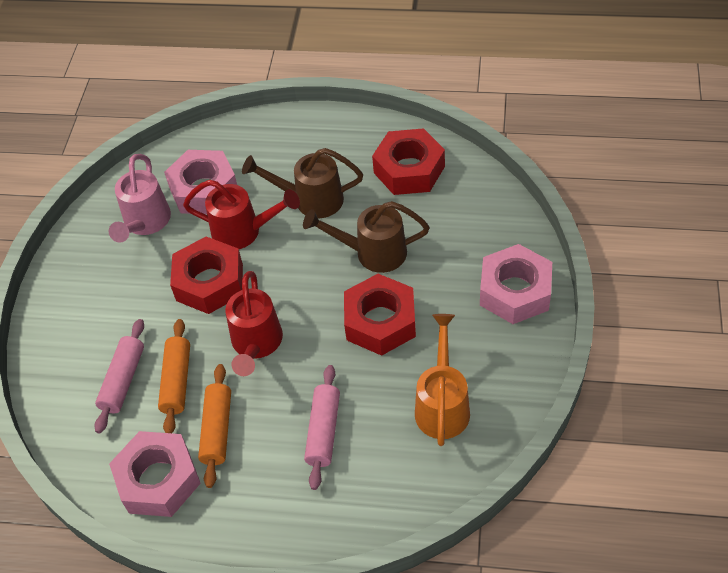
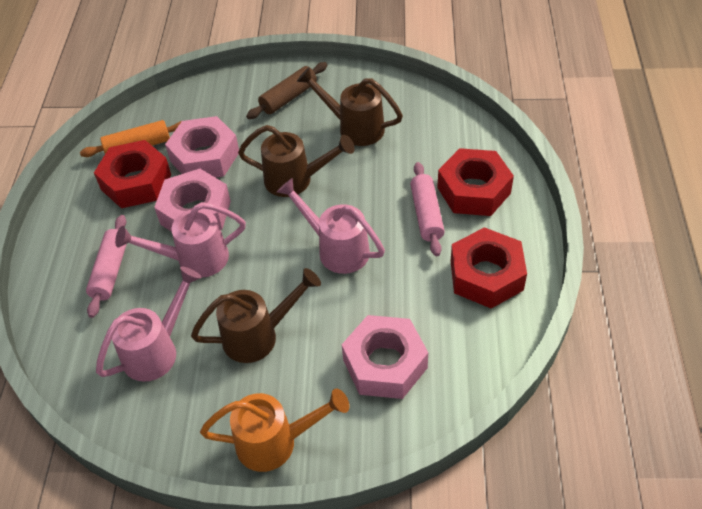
brown rolling pin: 0 -> 1
brown watering can: 2 -> 3
orange rolling pin: 2 -> 1
pink watering can: 1 -> 3
red watering can: 2 -> 0

